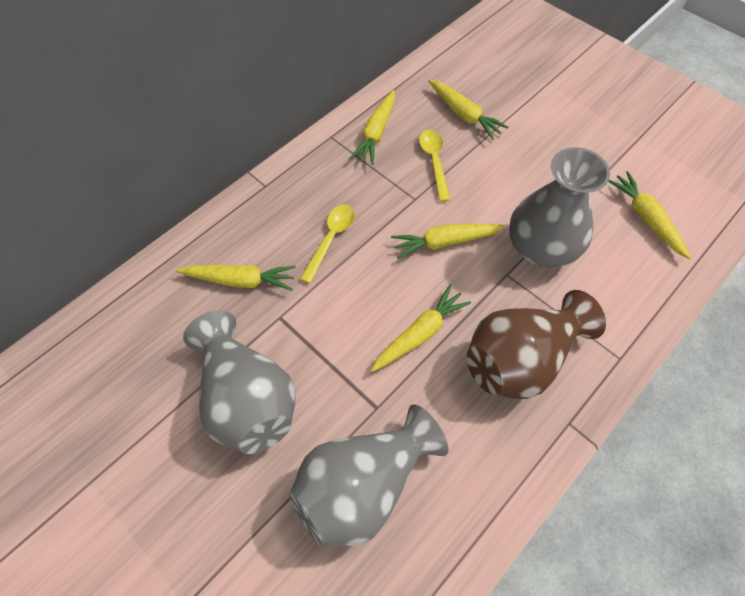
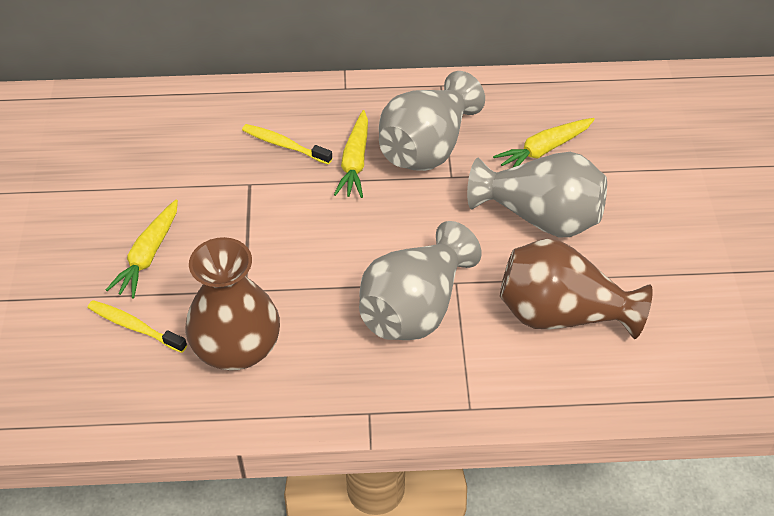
brown vase: 1 -> 2
yellow carrot: 6 -> 3
yellow spoon: 2 -> 0
yellow toothbrush: 0 -> 2

